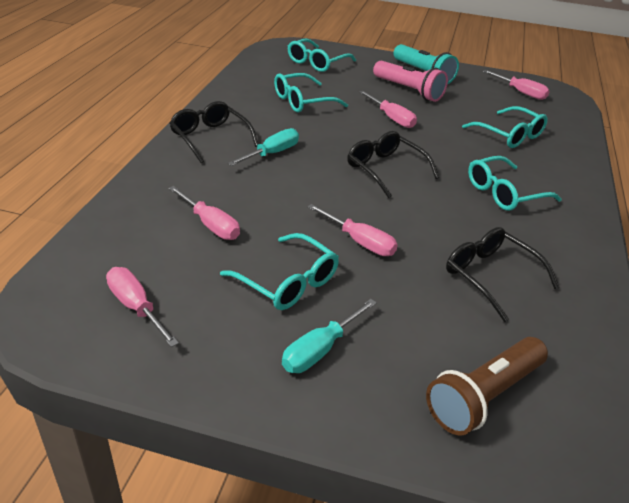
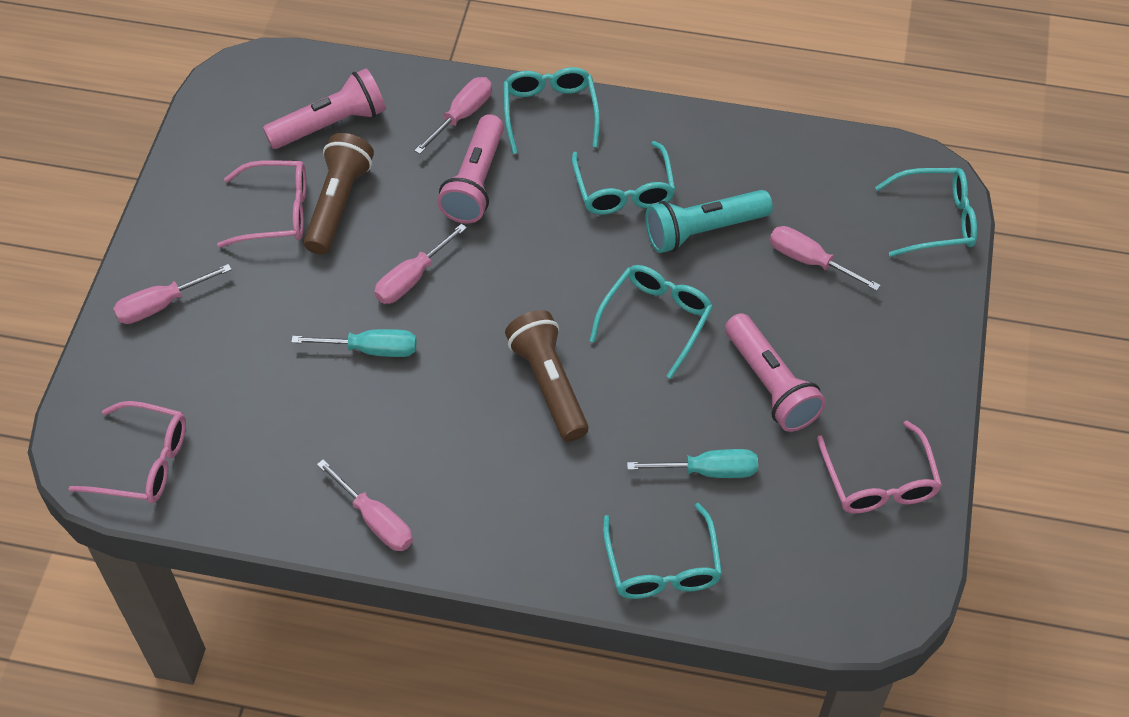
black glasses: 3 -> 0
brown flashlight: 1 -> 2
pink flashlight: 1 -> 3
pink glasses: 0 -> 3

